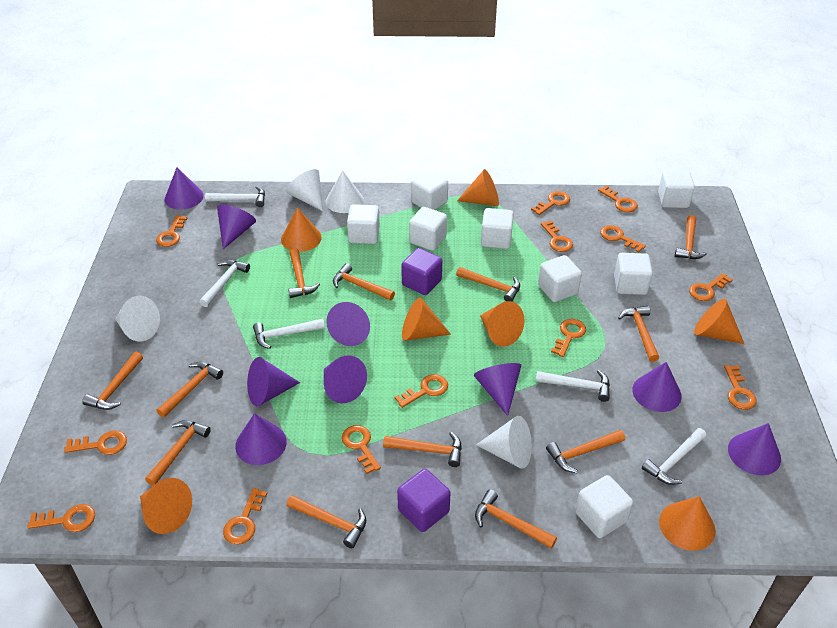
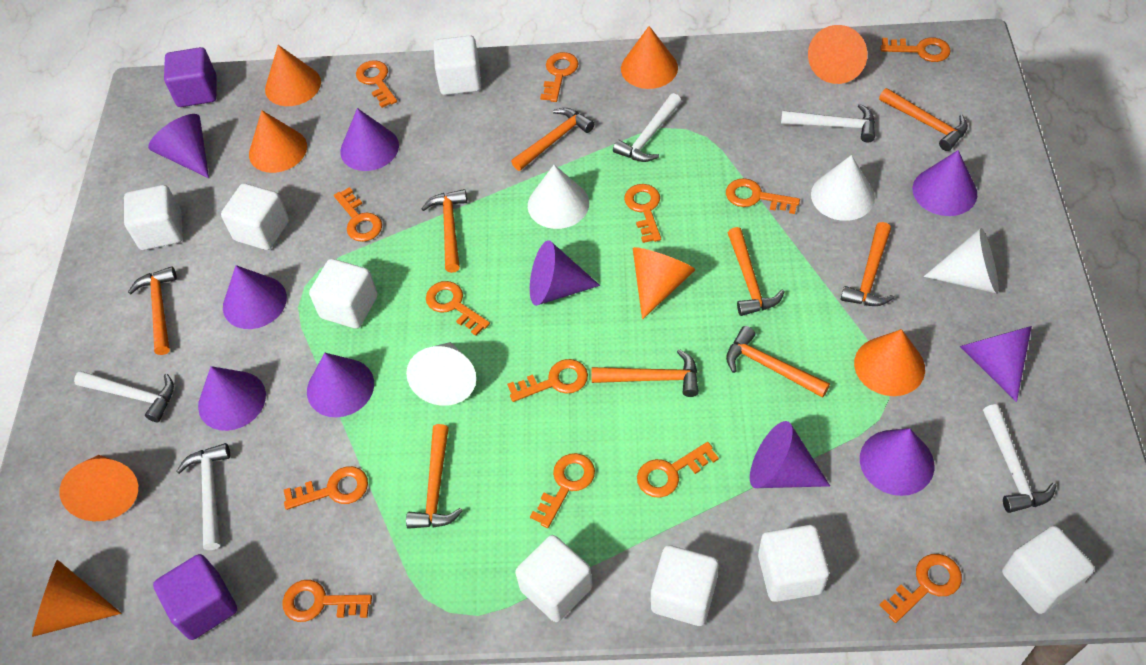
orange cone: 7 -> 8
orange hammer: 12 -> 9
purple cone: 9 -> 10

